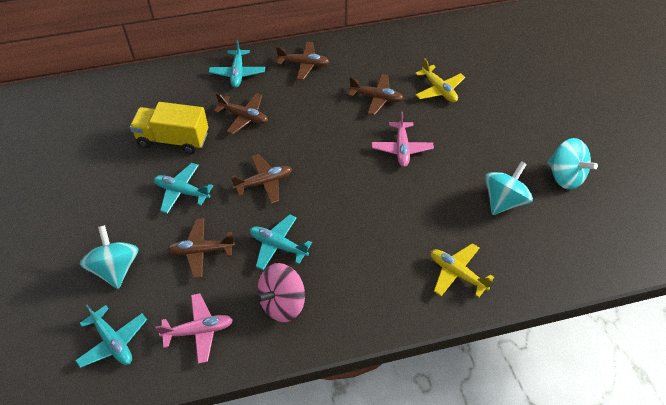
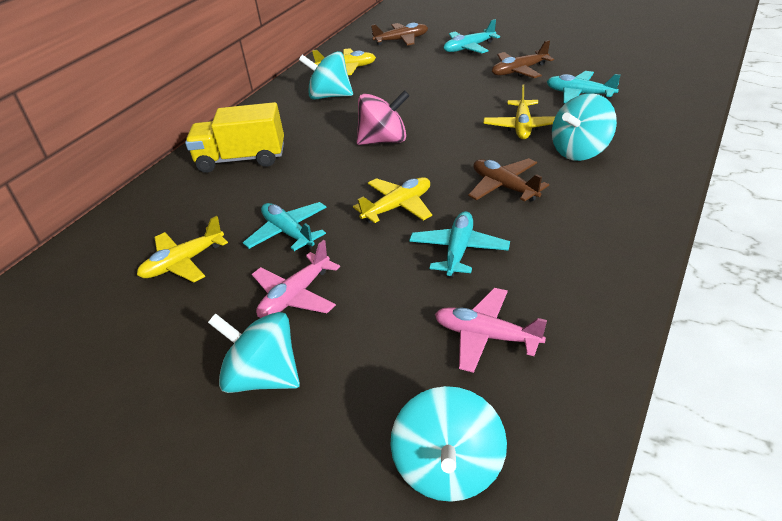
brown plane: 5 -> 3
turquoise spinning top: 3 -> 4
yellow plane: 2 -> 4

